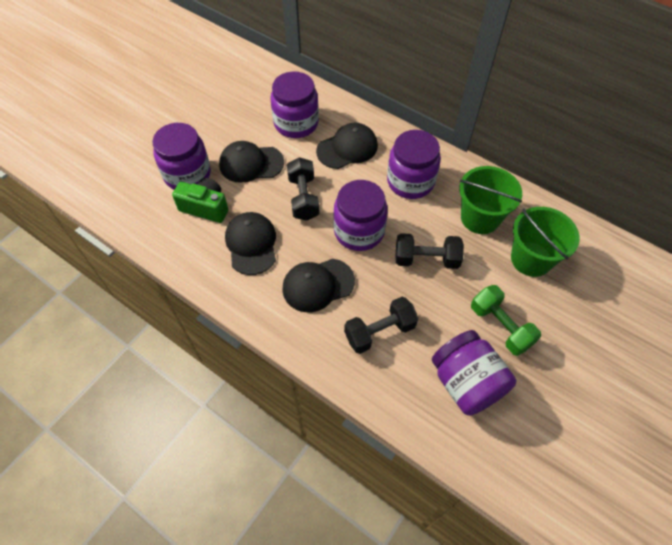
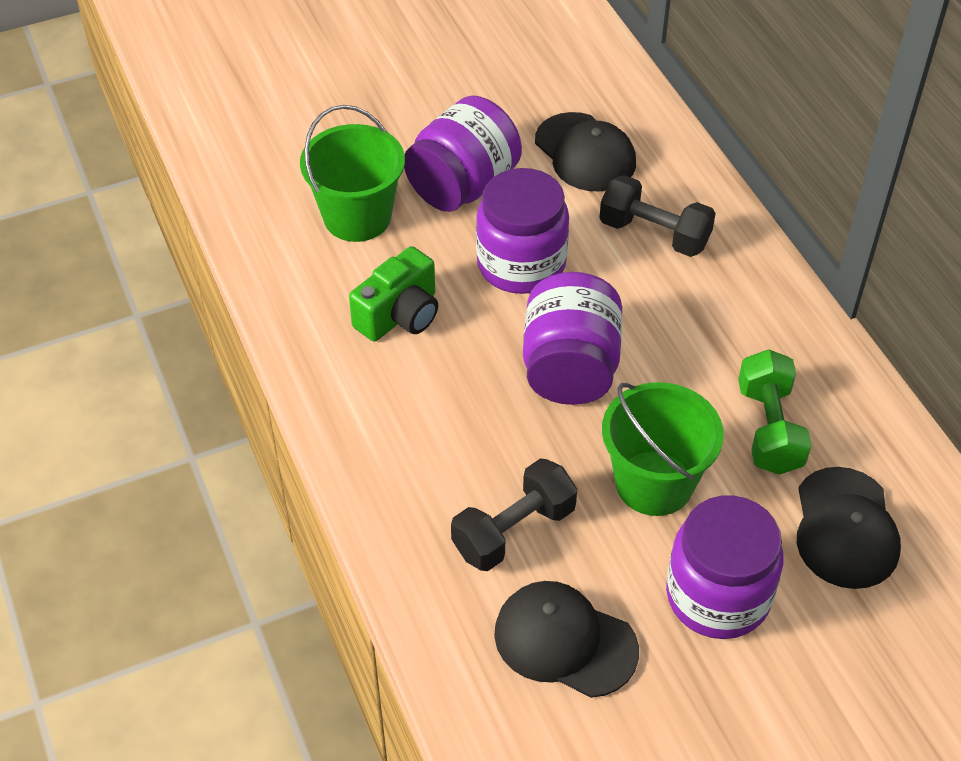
black cap: 4 -> 3
black dumbbell: 3 -> 2
purple jar: 5 -> 4

